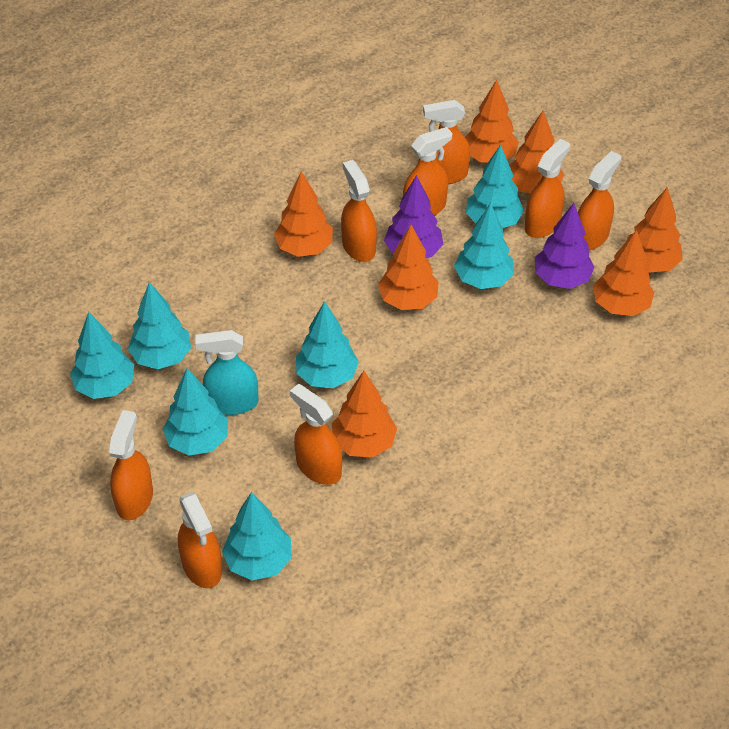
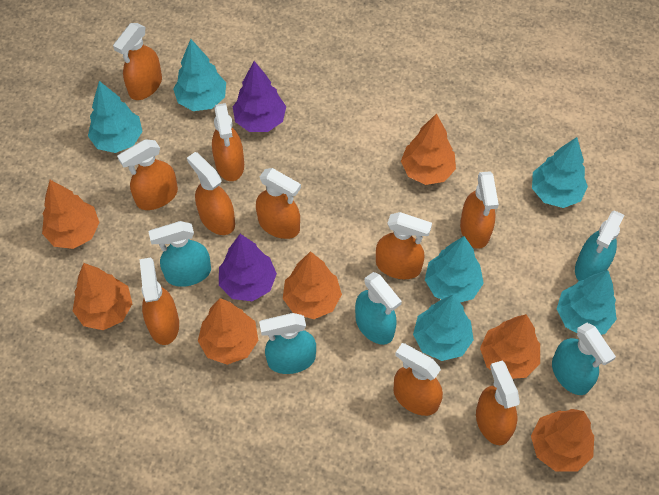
orange spray bottle: 8 -> 10
turquoise spray bottle: 1 -> 5
turquoise tree: 7 -> 6

